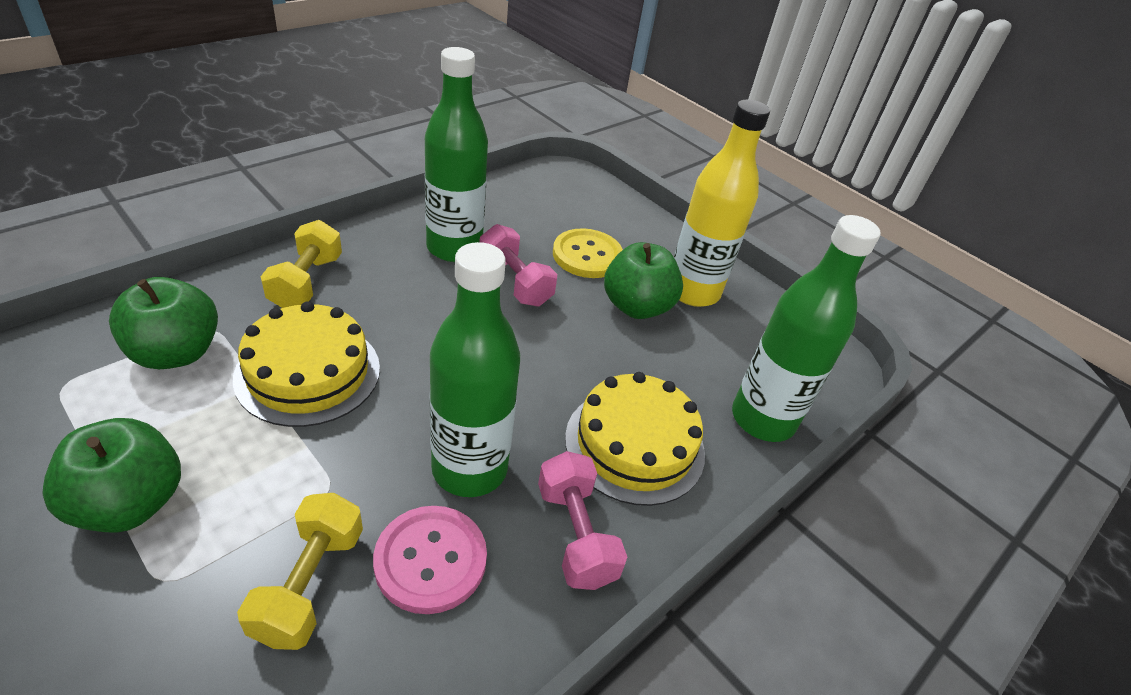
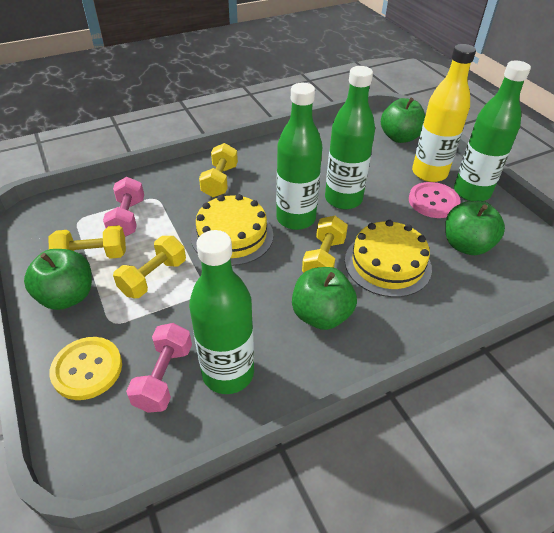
green apple: 3 -> 4
green bottle: 3 -> 4
yellow dumbbell: 2 -> 4

